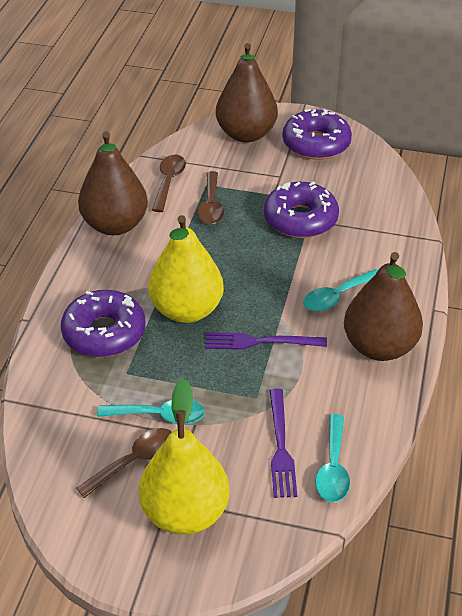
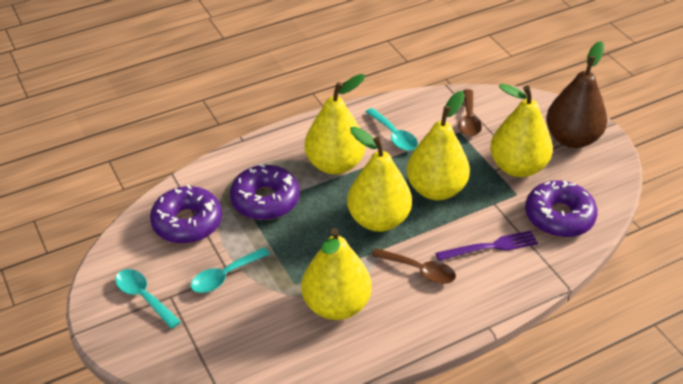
brown pear: 3 -> 1
brown spoon: 3 -> 2
purple fork: 2 -> 1
yellow pear: 2 -> 5

